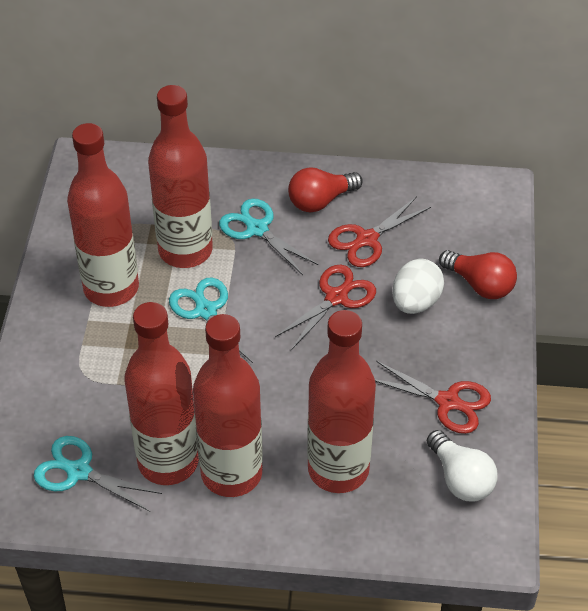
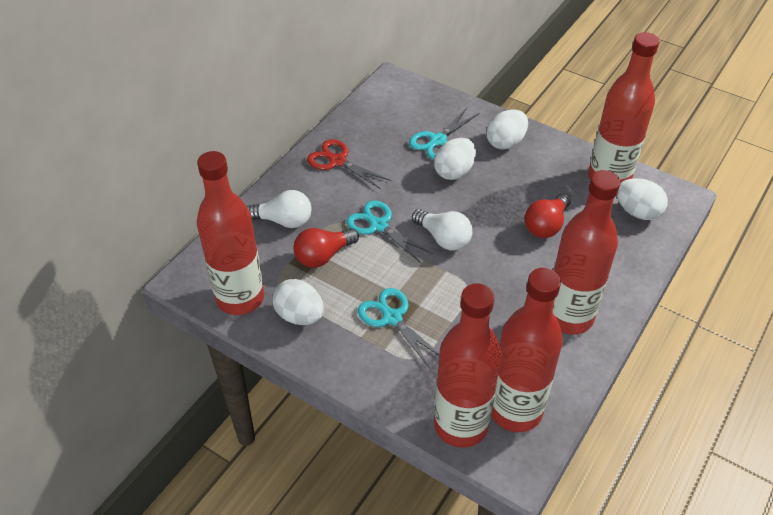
red scissors: 3 -> 1
white egg: 1 -> 4
white light bulb: 1 -> 2

